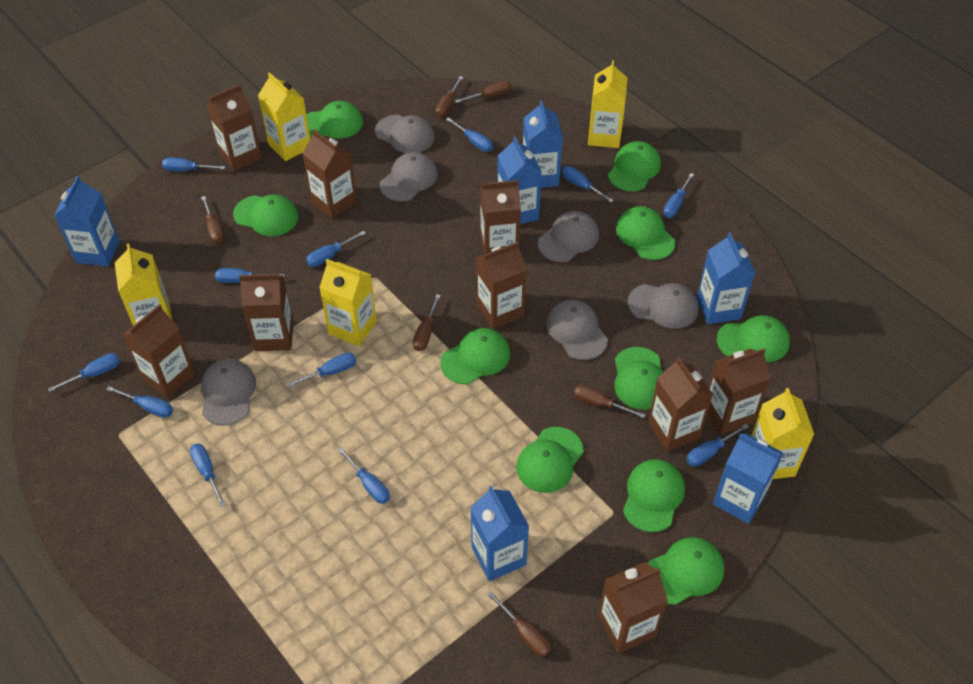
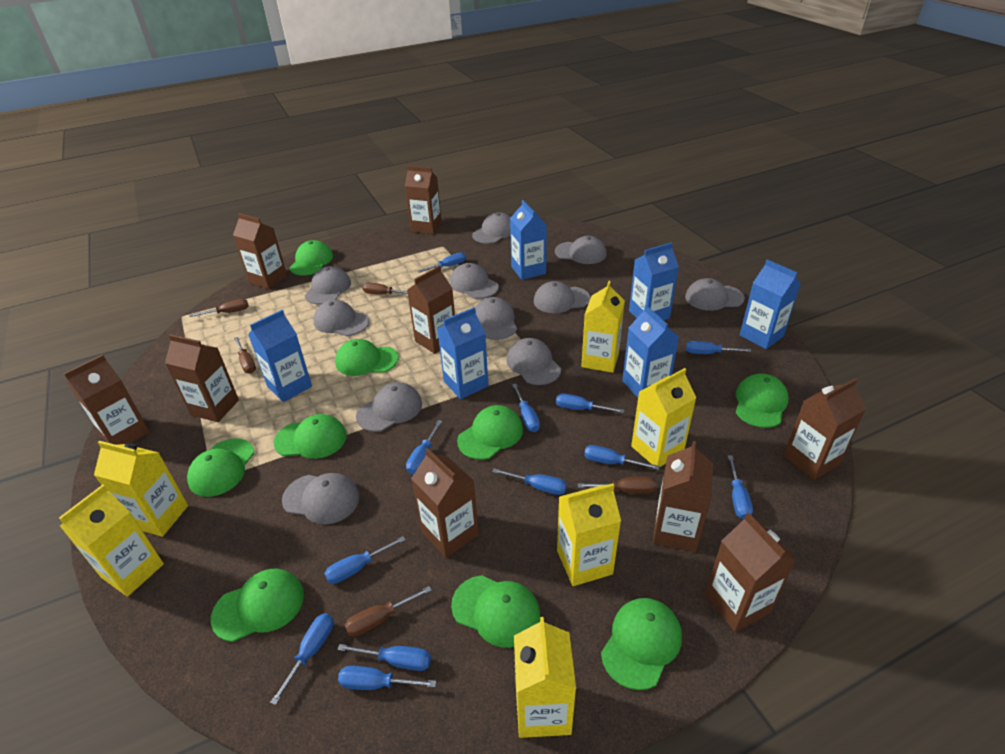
brown screwdriver: 6 -> 5
green cap: 10 -> 9
grey cap: 6 -> 11
yellow carton: 5 -> 6

